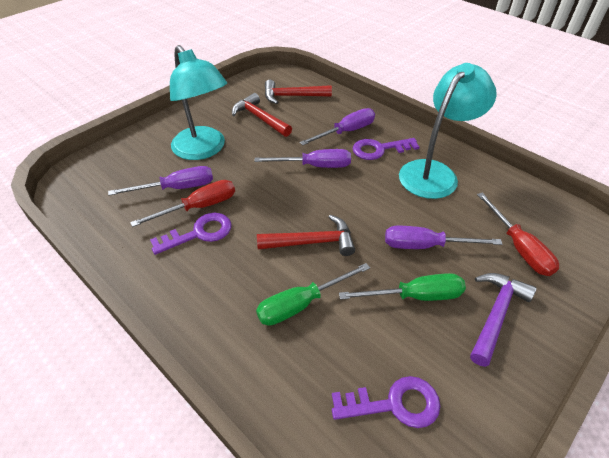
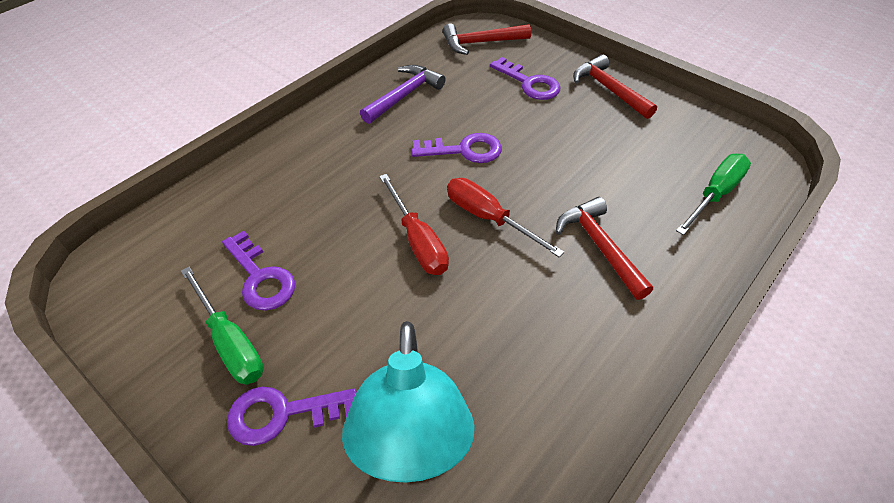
purple key: 3 -> 4
purple screwdriver: 4 -> 0
turquoise lamp: 2 -> 1

